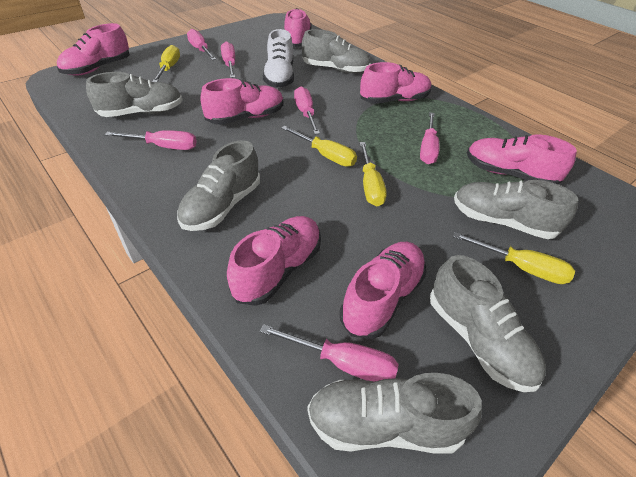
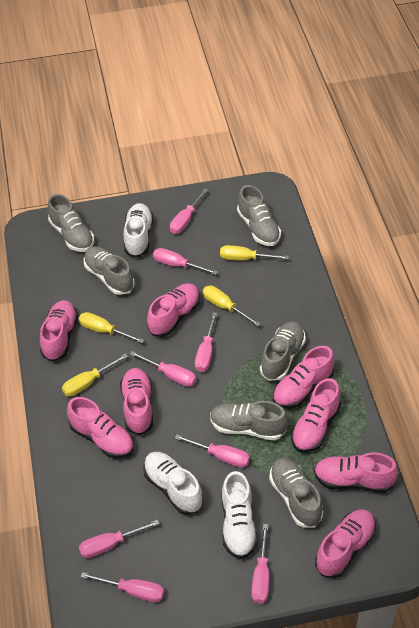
pink screwdriver: 6 -> 8
pink shoe: 7 -> 8
white shoe: 1 -> 3

